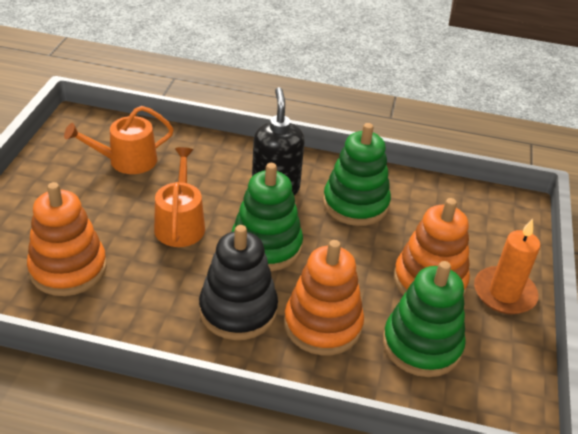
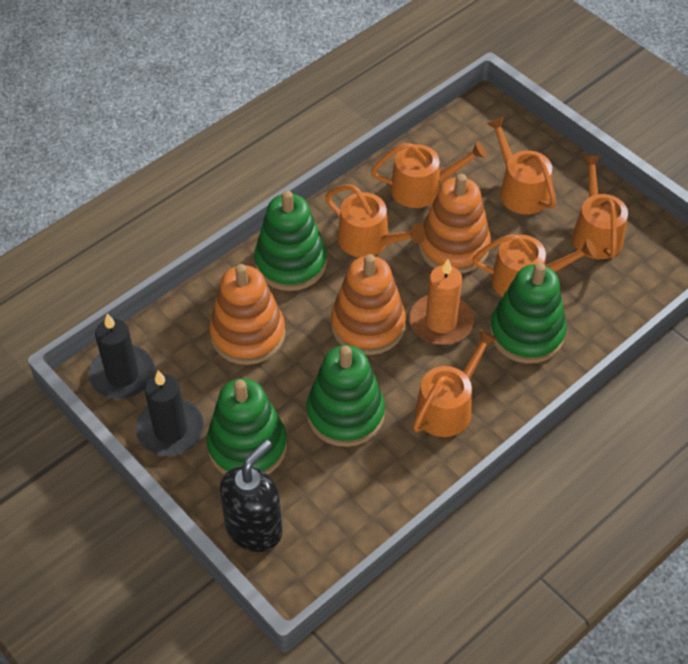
black candle: 0 -> 2
black stacking toy: 1 -> 0
green stacking toy: 3 -> 4
orange watering can: 2 -> 6

